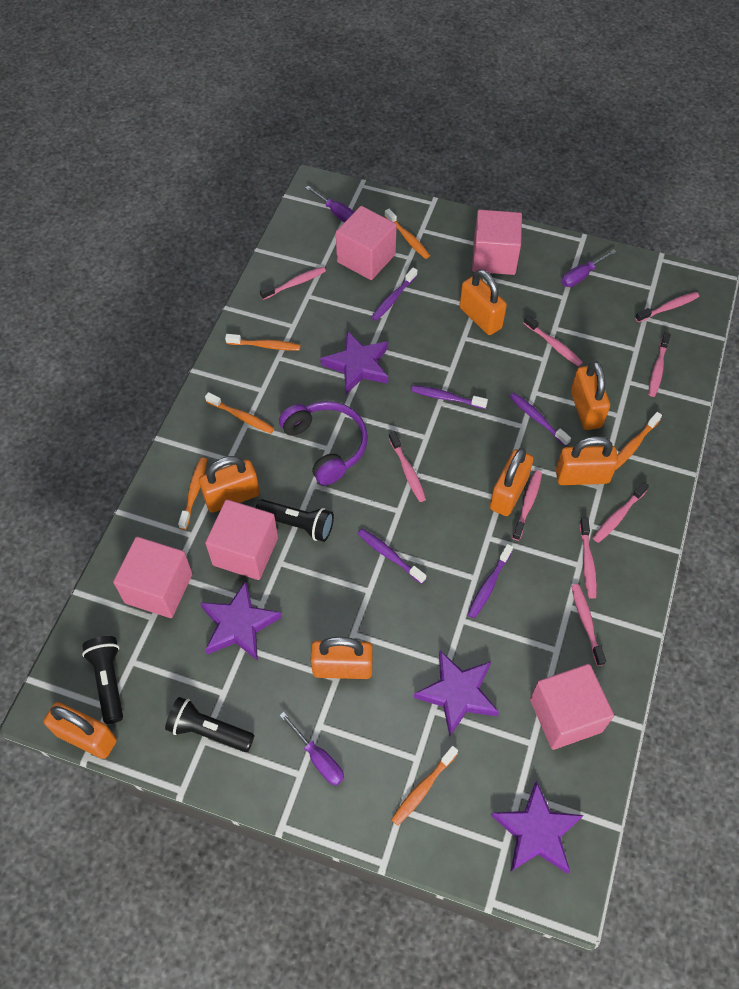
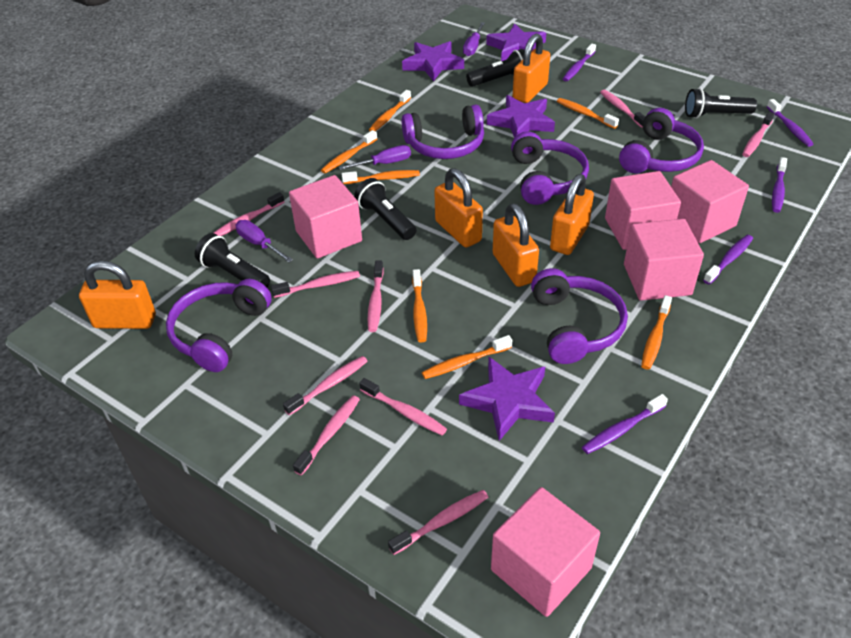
black flashlight: 3 -> 4
orange padlock: 7 -> 5
orange toothbrush: 6 -> 7
purple headphones: 1 -> 5

